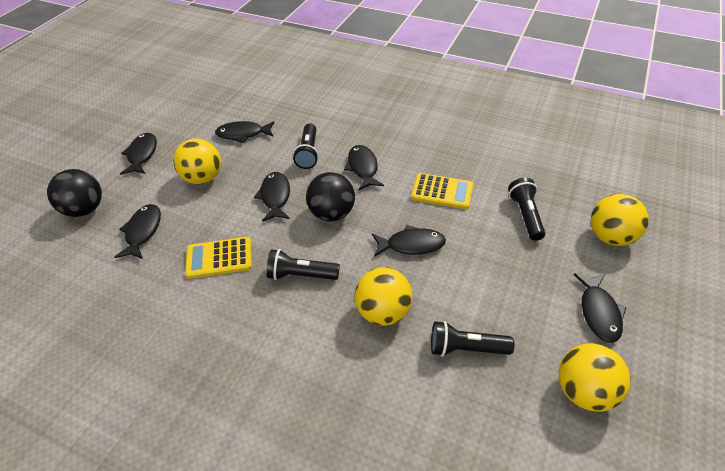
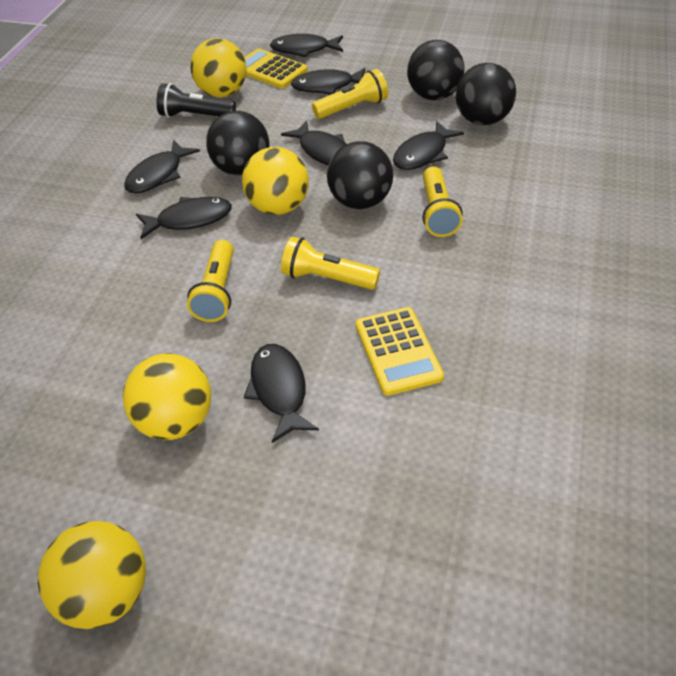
black ball: 2 -> 4
black flashlight: 4 -> 1
yellow flashlight: 0 -> 4

